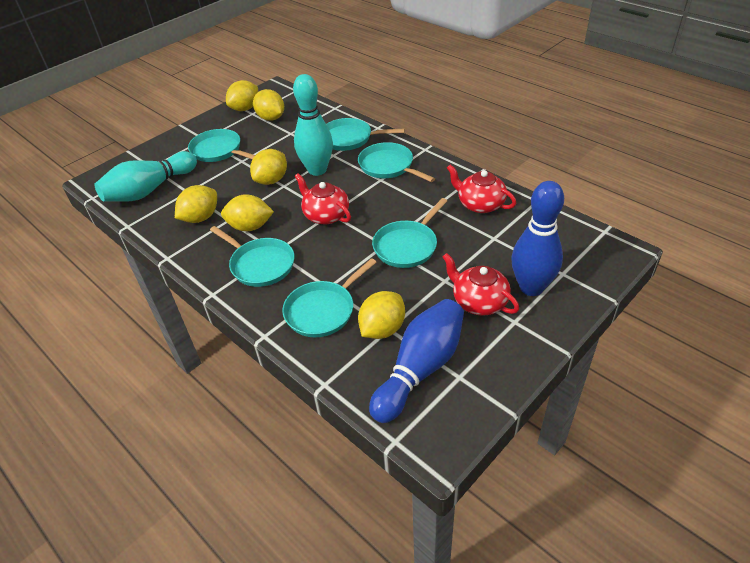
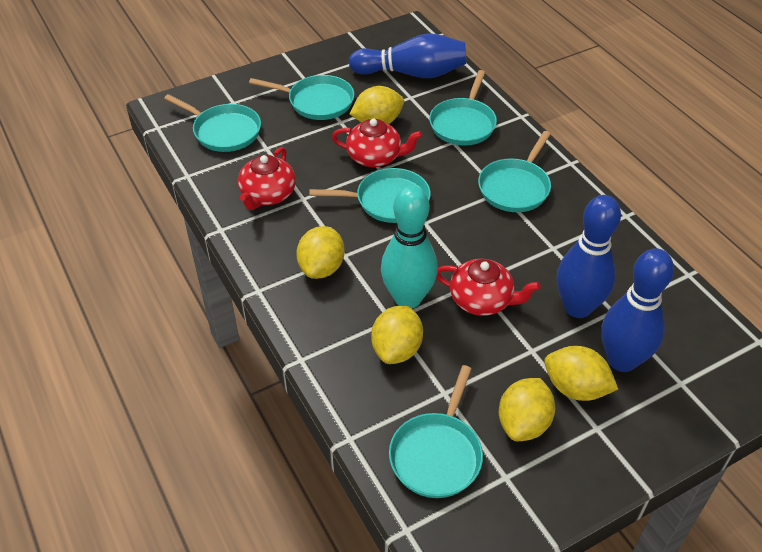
blue bowling pin: 2 -> 3
turquoise bowling pin: 2 -> 1
yellow lemon: 6 -> 5

